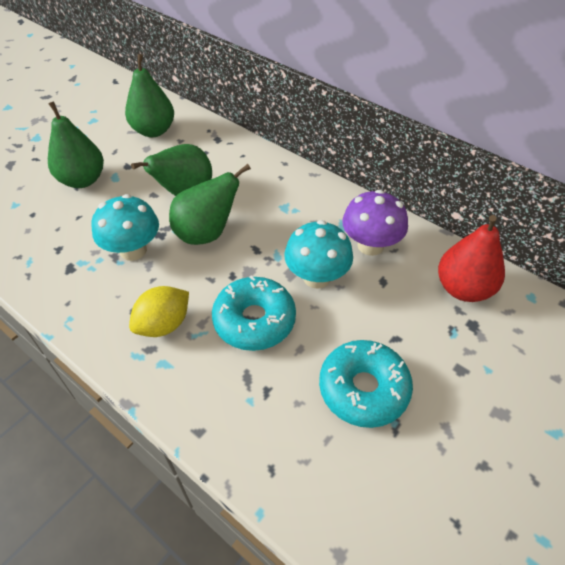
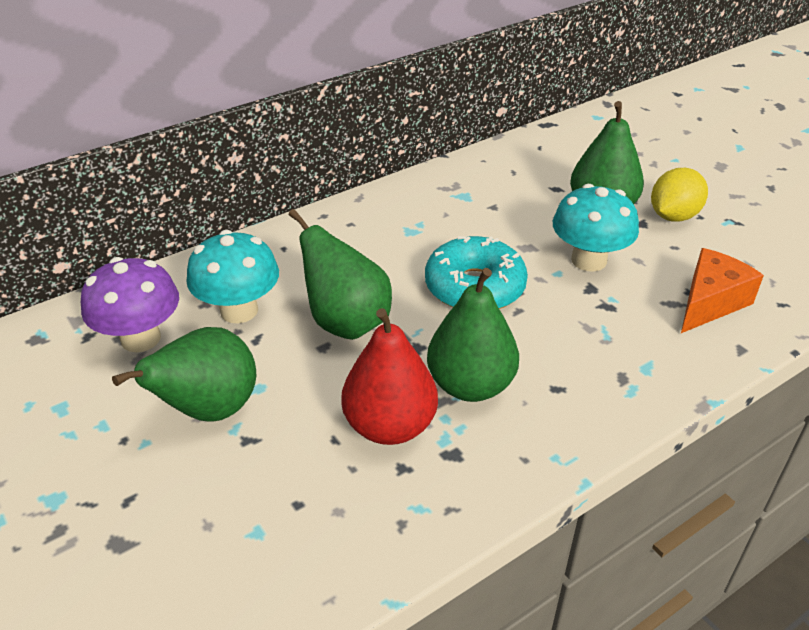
orange cheese: 0 -> 1
turquoise donut: 2 -> 1

